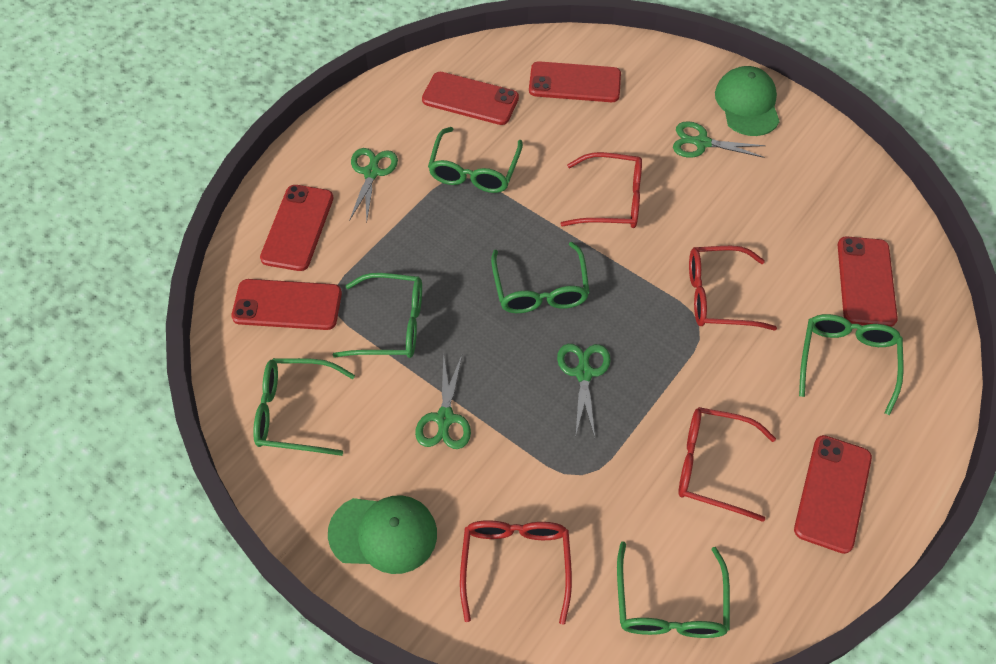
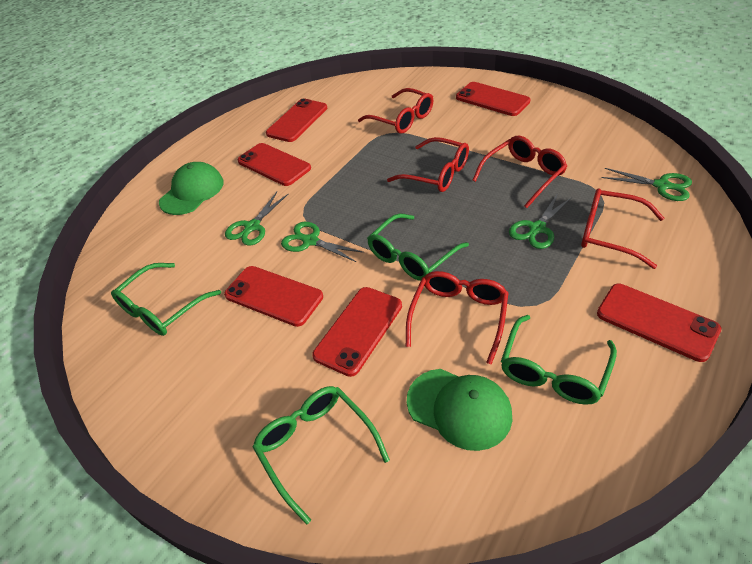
green glasses: 6 -> 4
red glasses: 4 -> 5

